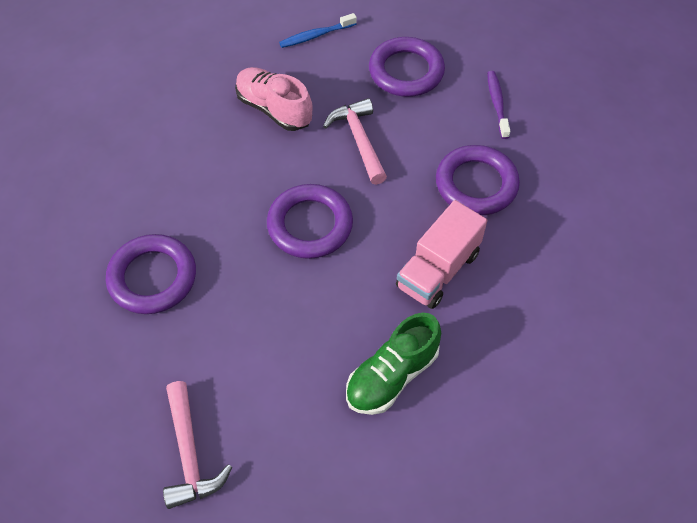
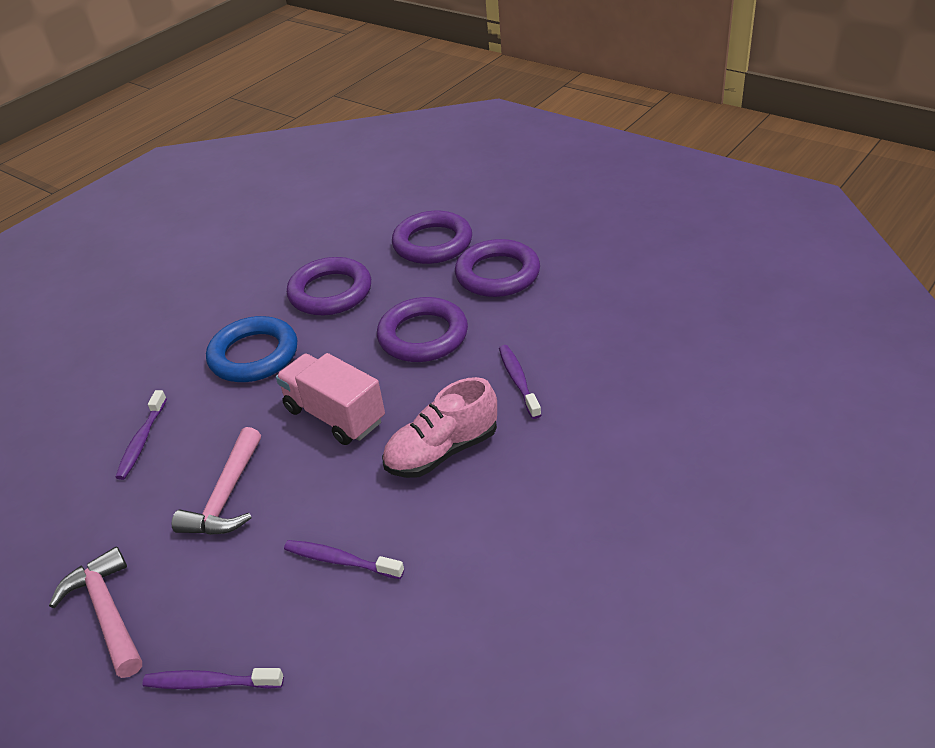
blue ring: 0 -> 1
blue toothbrush: 1 -> 0
green shoe: 1 -> 0
purple toothbrush: 1 -> 4

